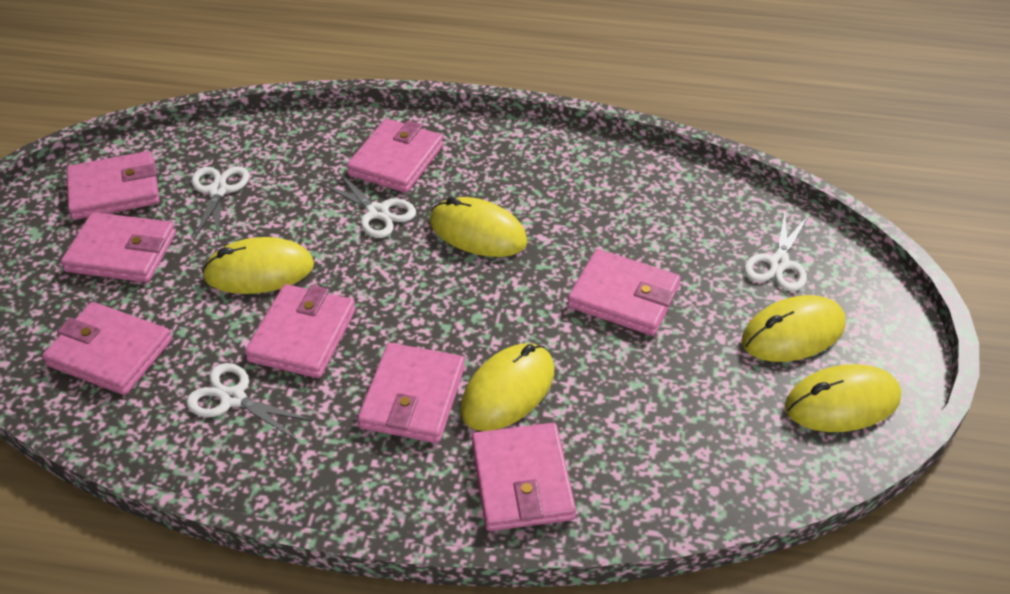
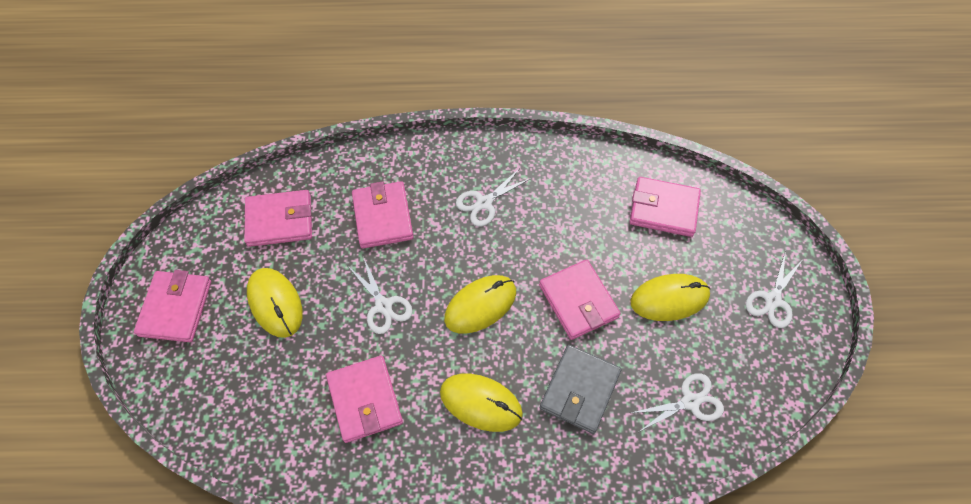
grey wallet: 0 -> 1
pink wallet: 8 -> 6
yellow mouse: 5 -> 4

